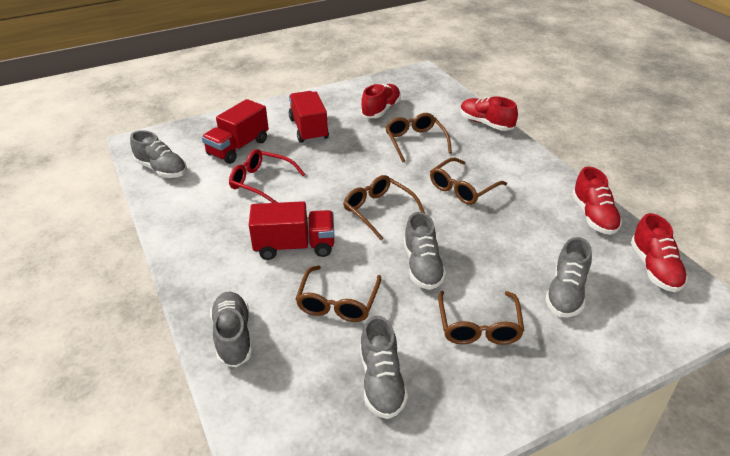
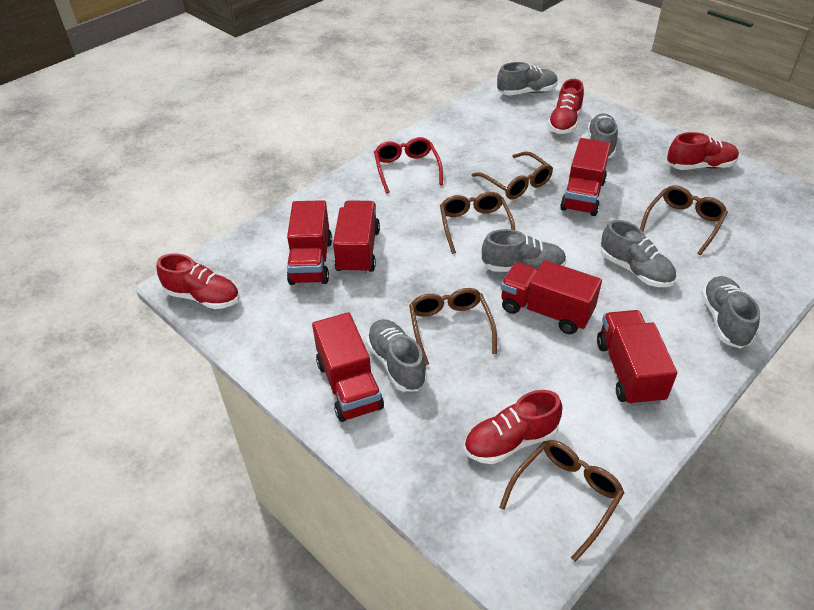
grey shoe: 5 -> 6
red truck: 3 -> 6

